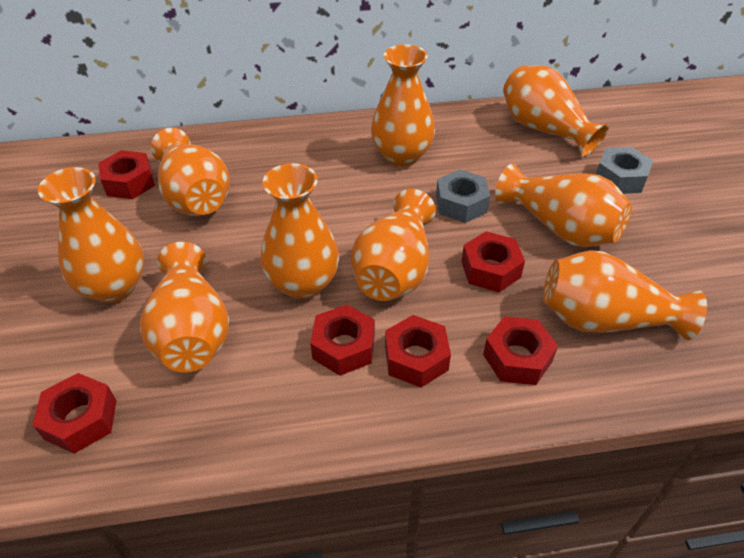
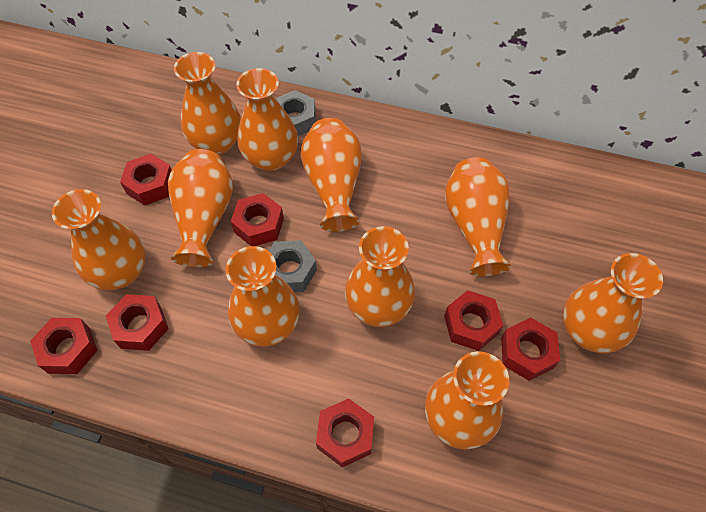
orange vase: 9 -> 10
red nut: 6 -> 7

